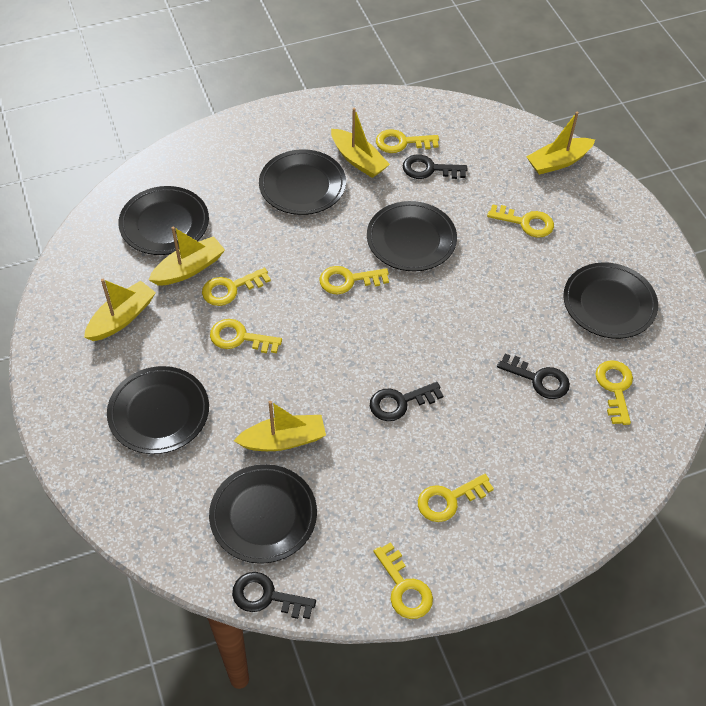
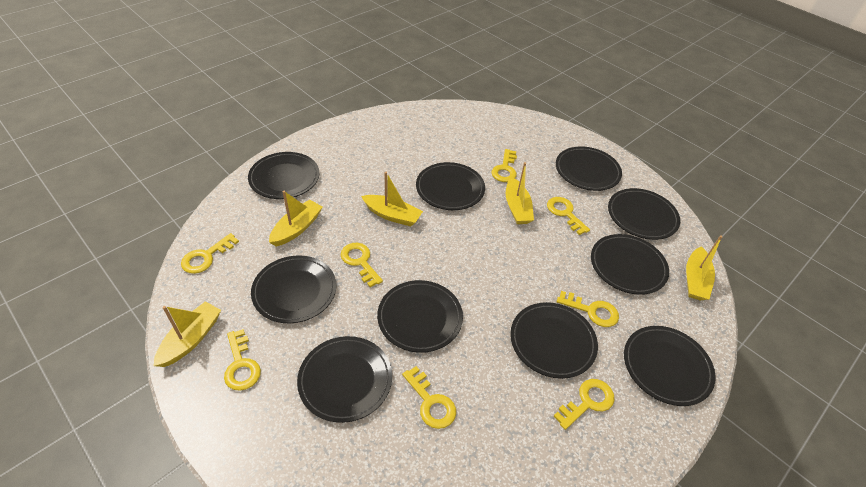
black key: 4 -> 0
black plate: 6 -> 10

